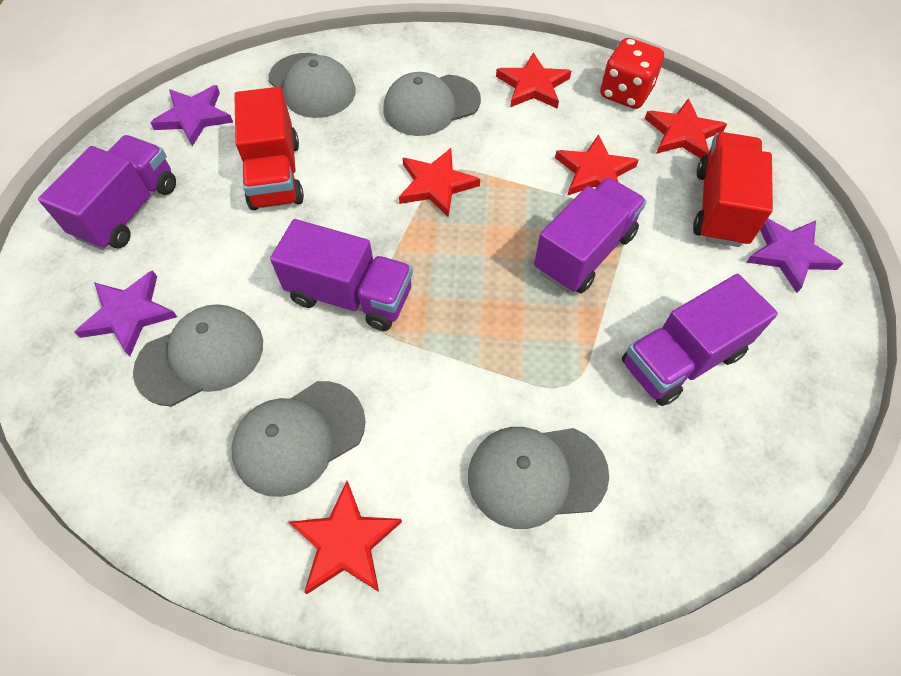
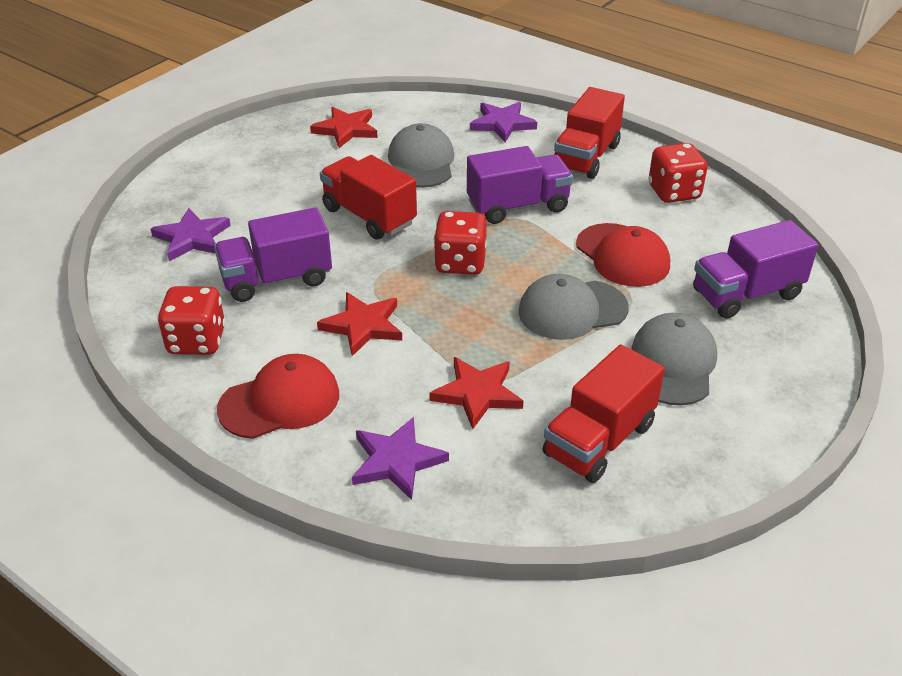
grey cap: 5 -> 3
purple truck: 4 -> 3
red cap: 0 -> 2
red dice: 1 -> 3
red star: 5 -> 3
red truck: 2 -> 3

